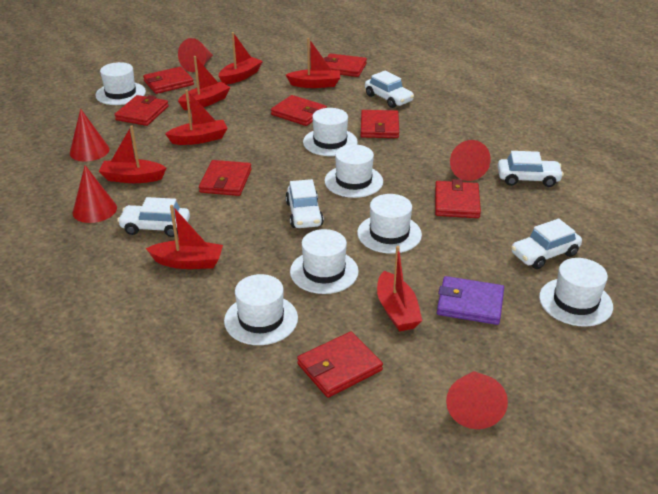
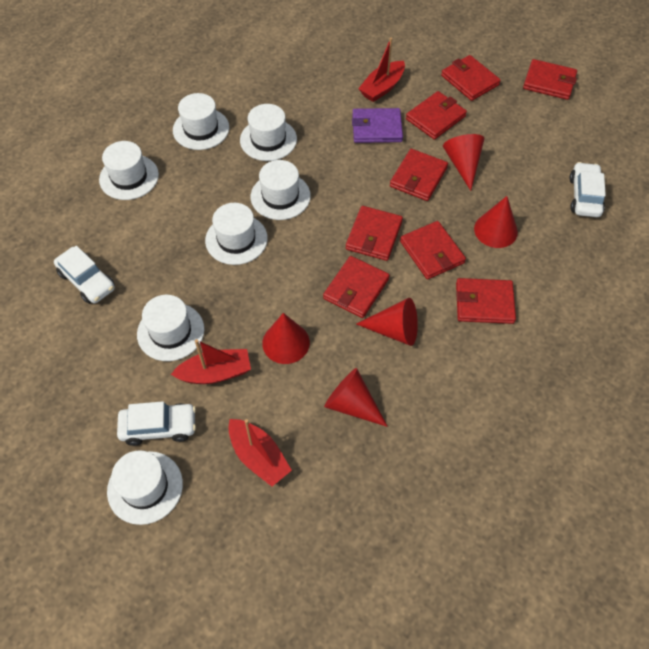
red boat: 7 -> 3
white car: 5 -> 3

